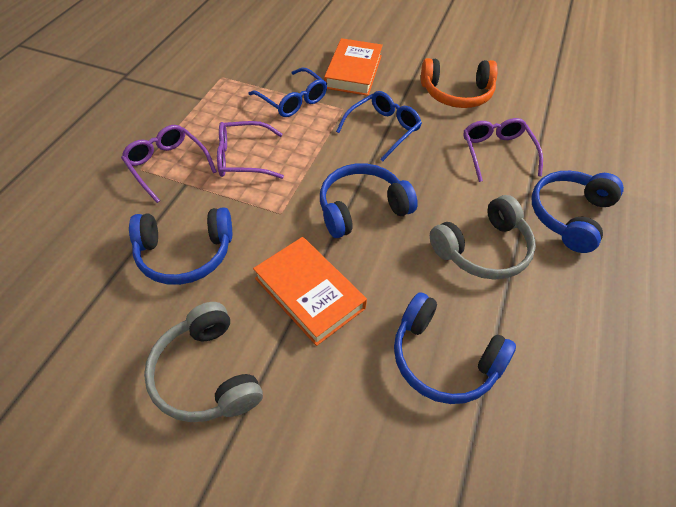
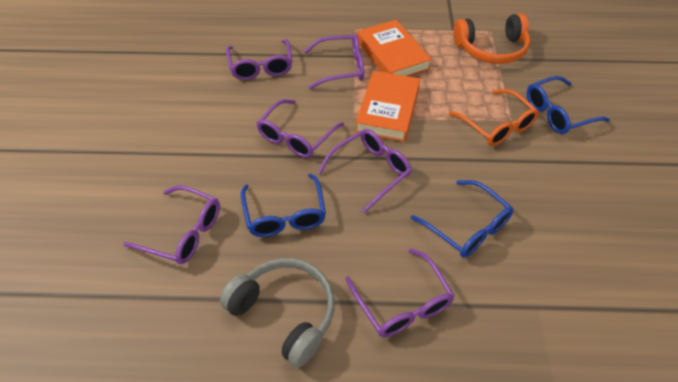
blue glasses: 2 -> 3
blue headphones: 4 -> 0
grey headphones: 2 -> 1
orange glasses: 0 -> 1
purple glasses: 3 -> 6

